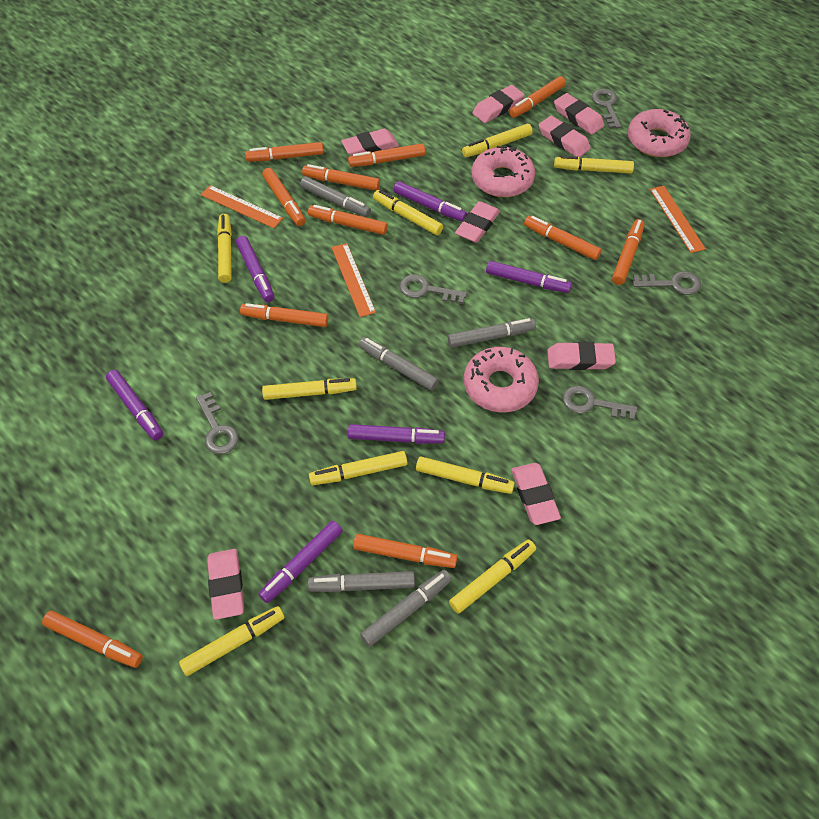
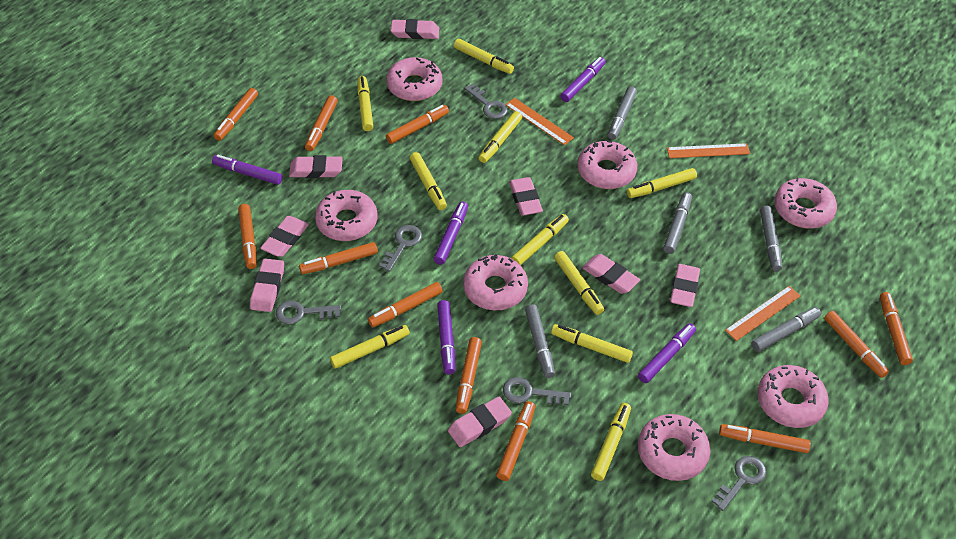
pink donut: 3 -> 7
purple marker: 6 -> 5
yellow marker: 9 -> 10

